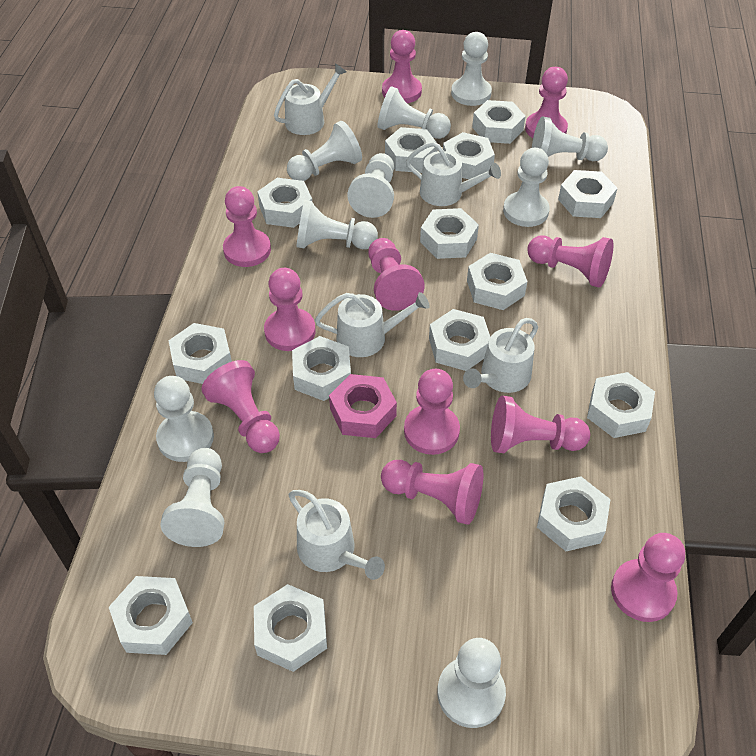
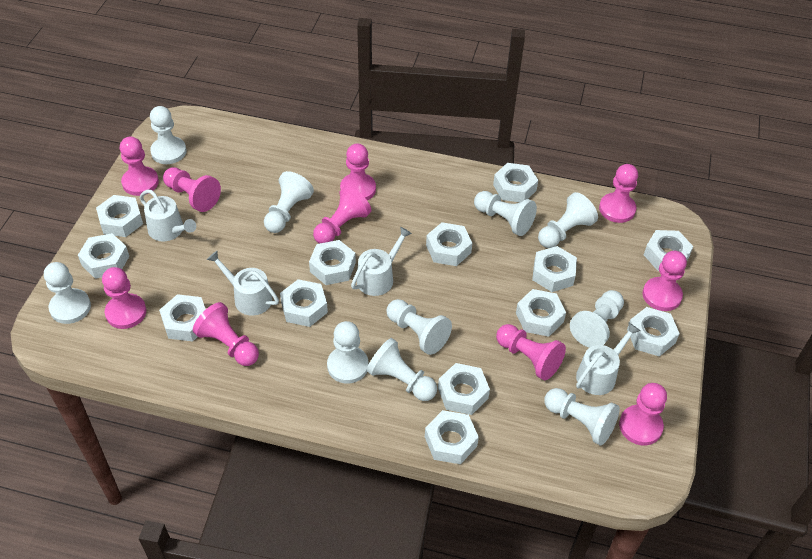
pink nut: 1 -> 0
pink pawn: 11 -> 10
white nut: 14 -> 13
white watering can: 5 -> 4

